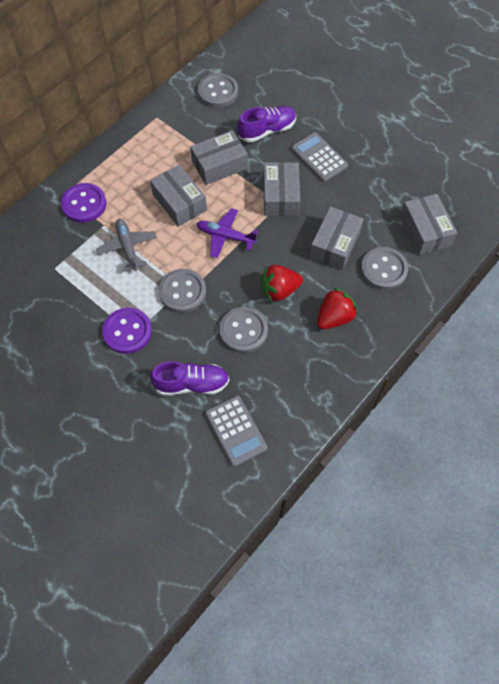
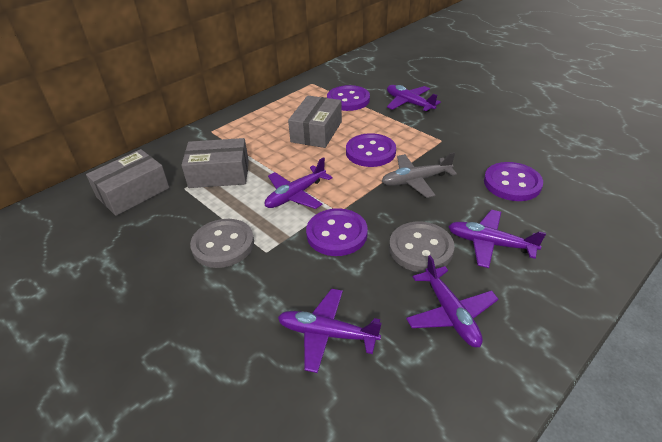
grey box: 5 -> 3
grey button: 4 -> 2
grey calculator: 2 -> 0
purple button: 2 -> 4
purple plane: 1 -> 5
purple shoe: 2 -> 0
red strawberry: 2 -> 0

